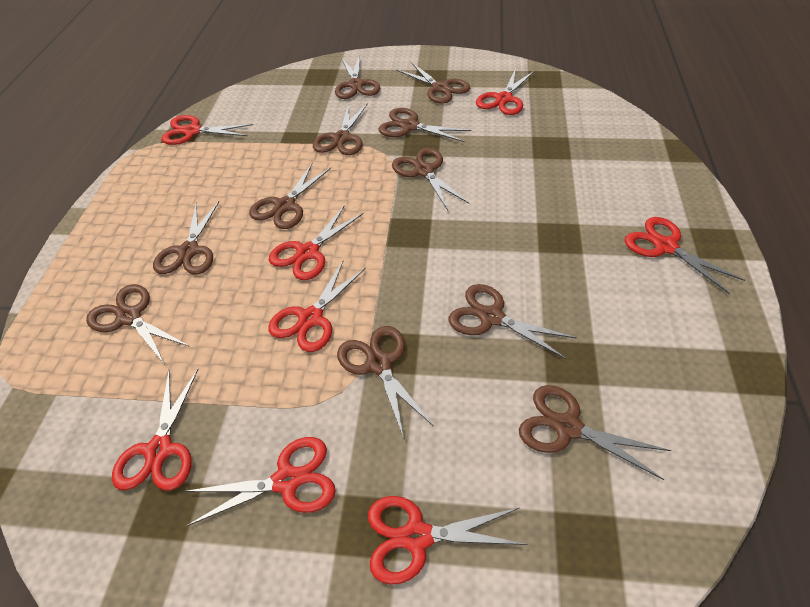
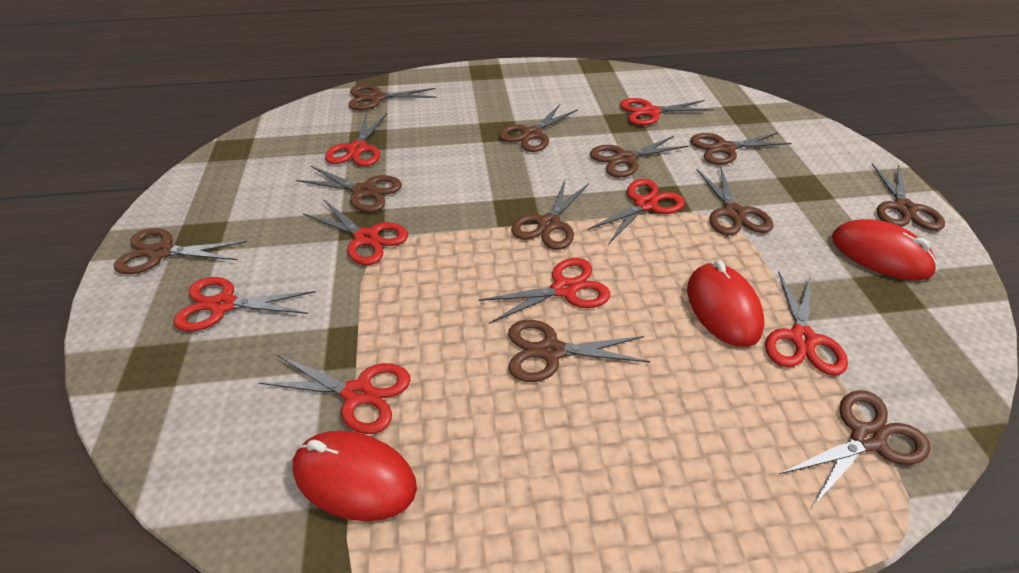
red mouse: 0 -> 3

